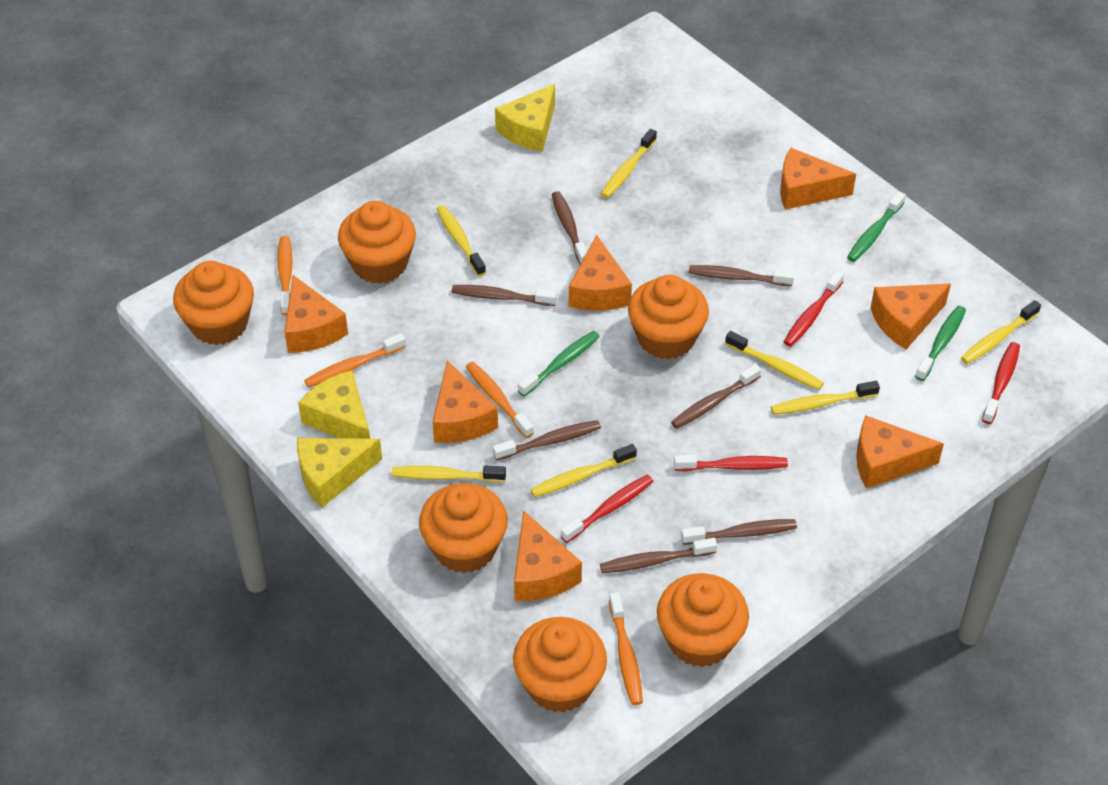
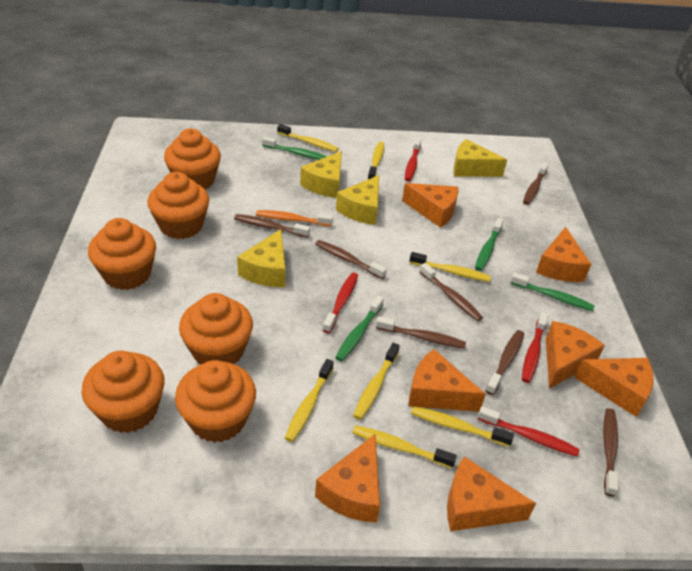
green toothbrush: 3 -> 4
orange toothbrush: 4 -> 1
yellow cheese: 3 -> 4

